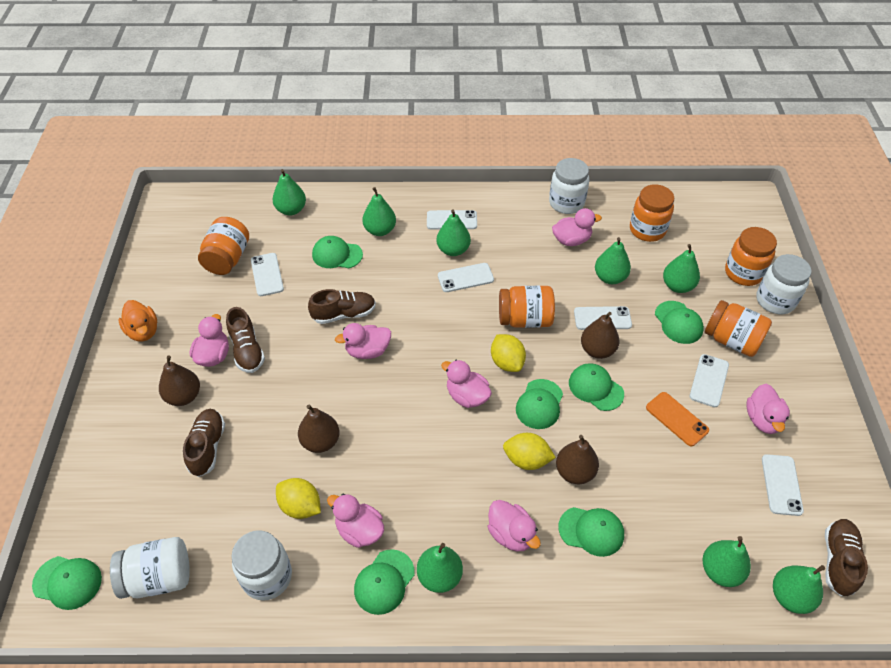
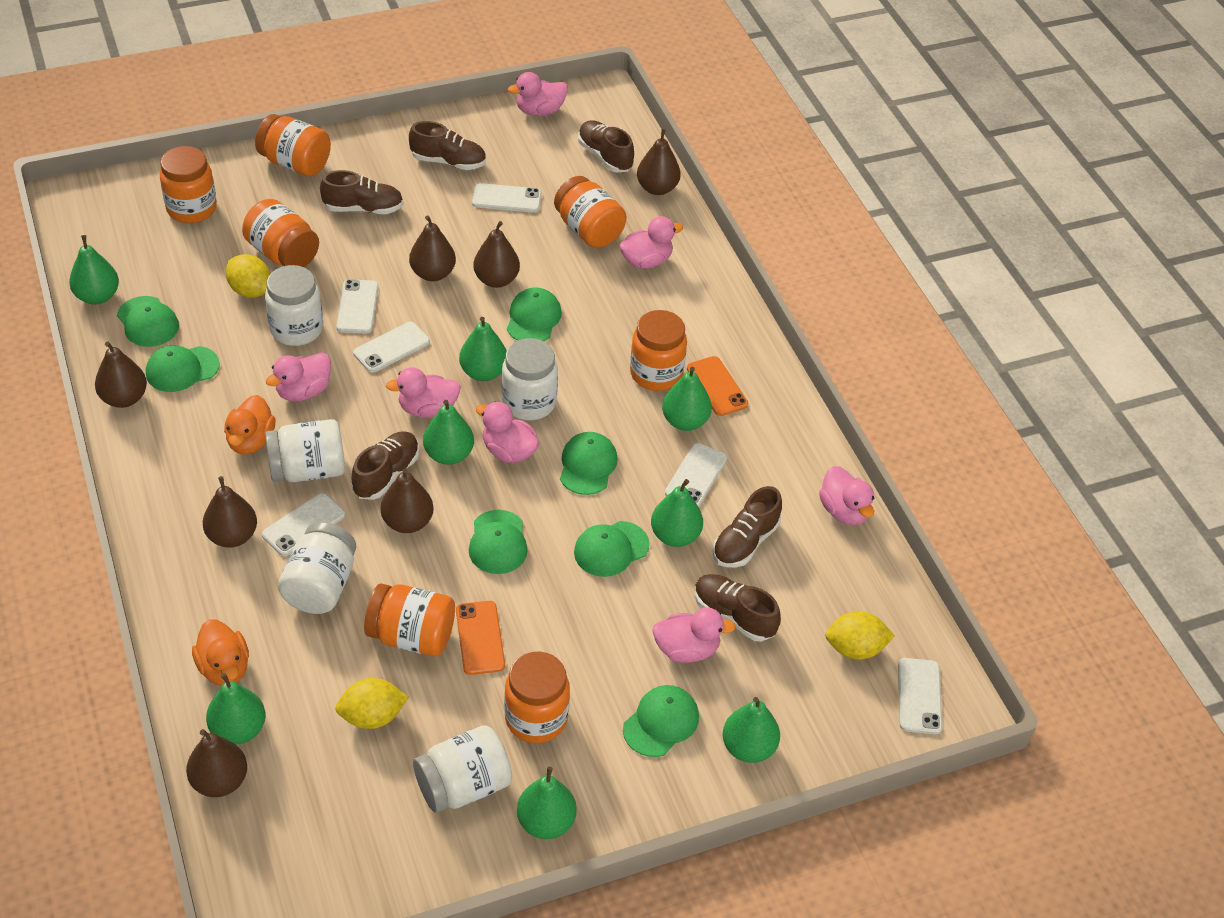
brown pear: 4 -> 7
brown shoe: 4 -> 6
orange duck: 1 -> 2
orange jar: 5 -> 7
orange phone: 1 -> 2
white jar: 4 -> 5

